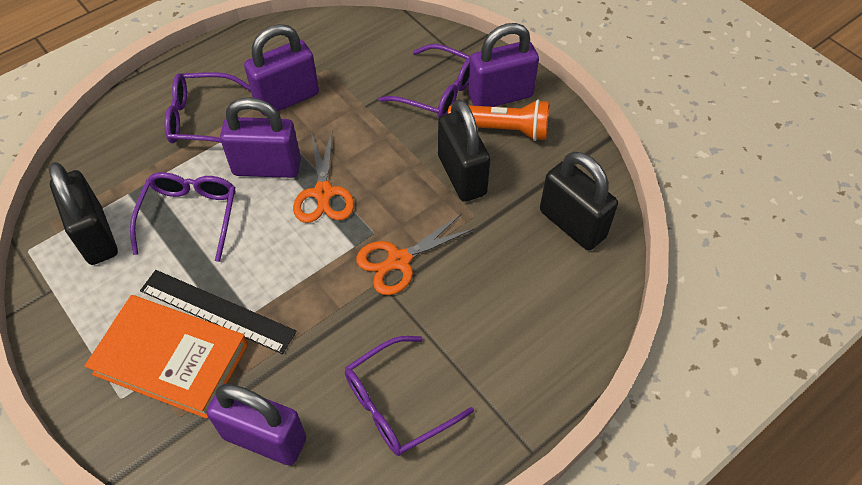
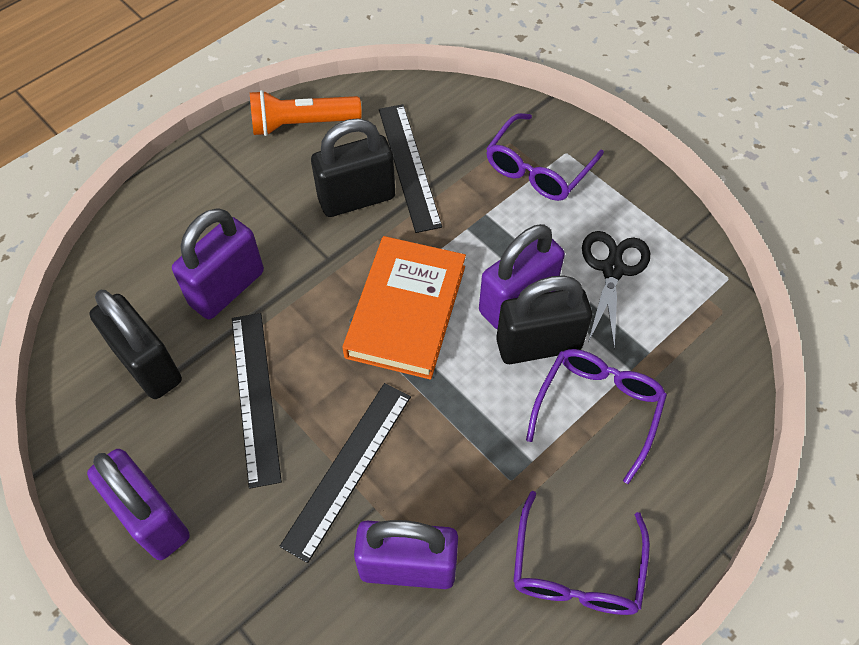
black ruler: 1 -> 3
black scissors: 0 -> 1
orange scissors: 2 -> 0
purple glasses: 4 -> 3

